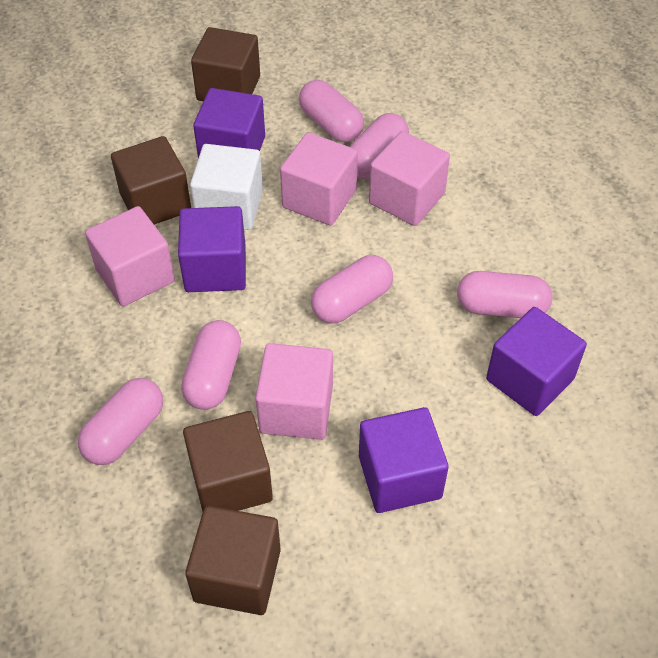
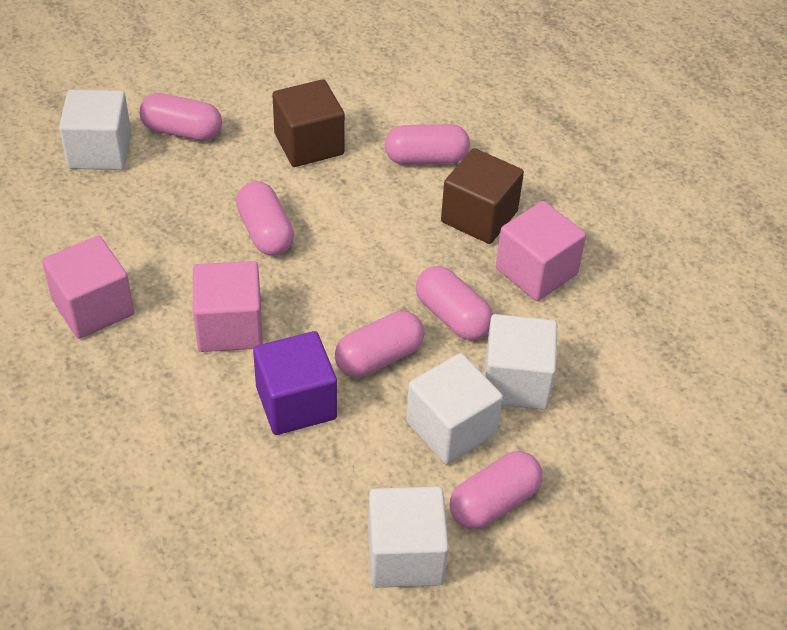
brown cube: 4 -> 2
pink cube: 4 -> 3
purple cube: 4 -> 1
white cube: 1 -> 4

